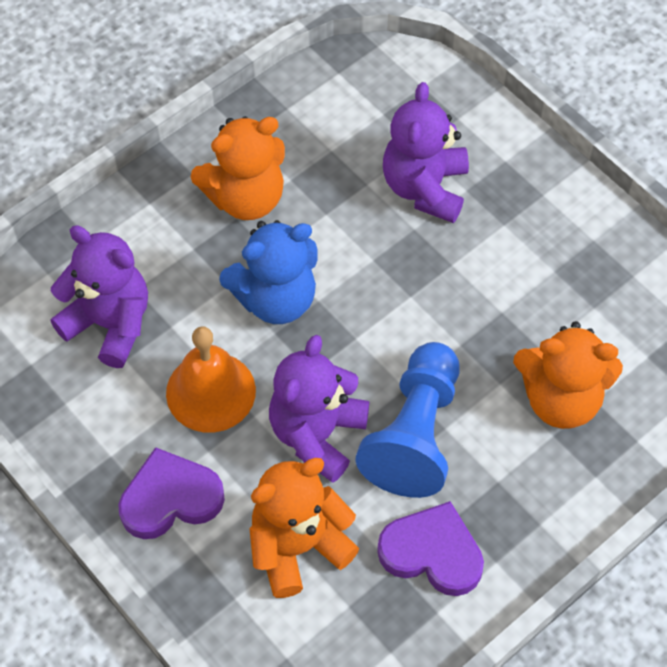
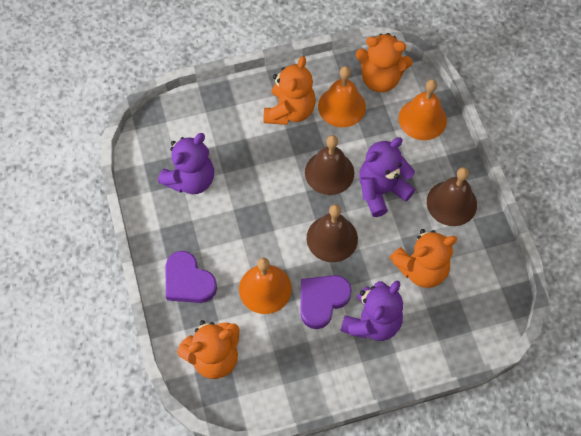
blue pawn: 1 -> 0
blue teddy bear: 1 -> 0
brown bell: 0 -> 3
orange bell: 1 -> 3
orange teddy bear: 3 -> 4

